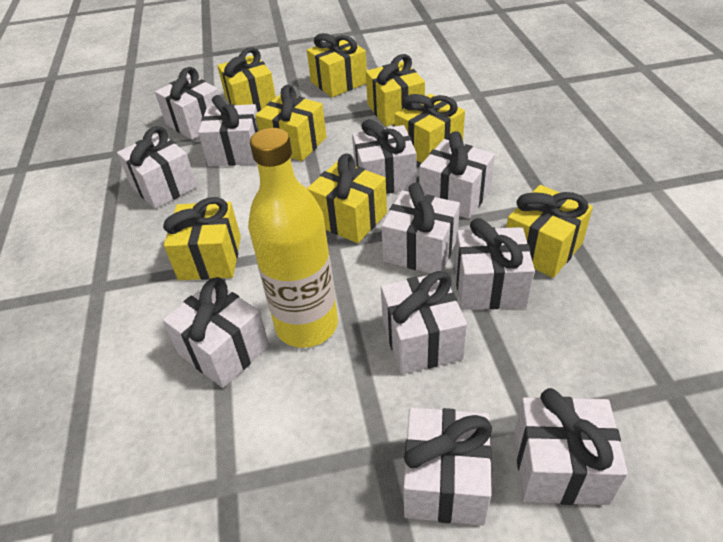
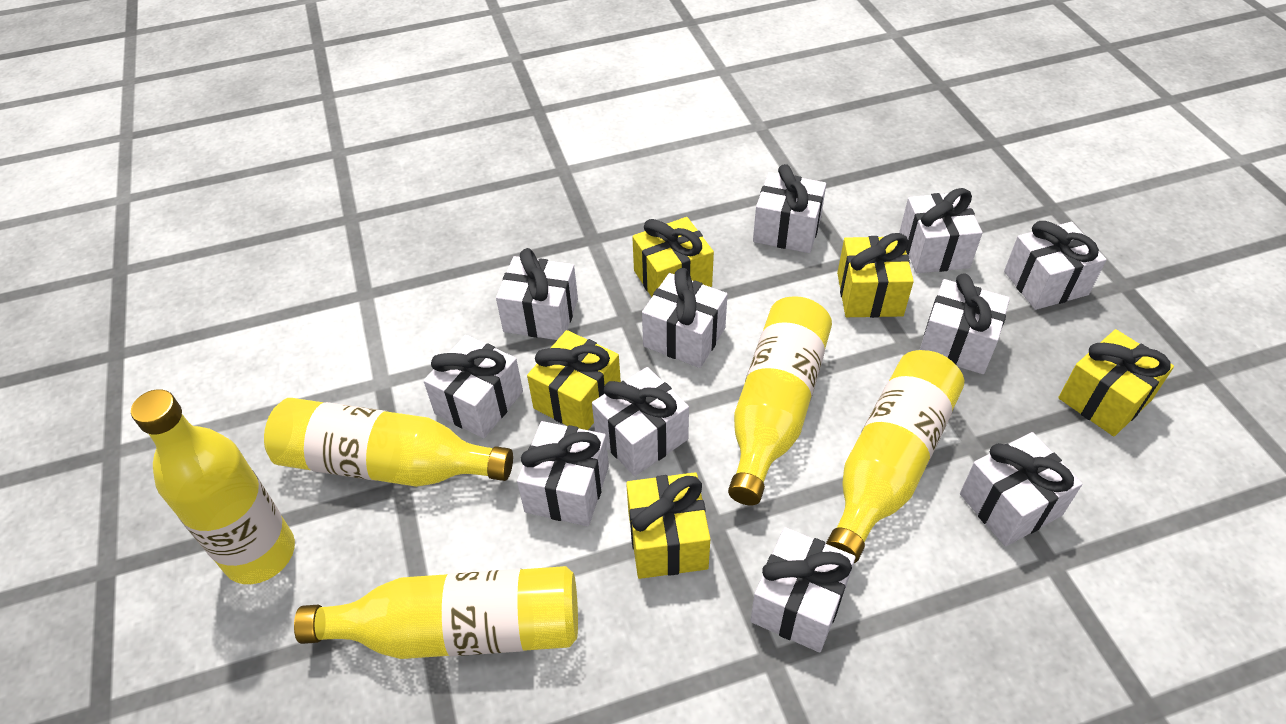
yellow bottle: 1 -> 5
yellow gift: 8 -> 5

